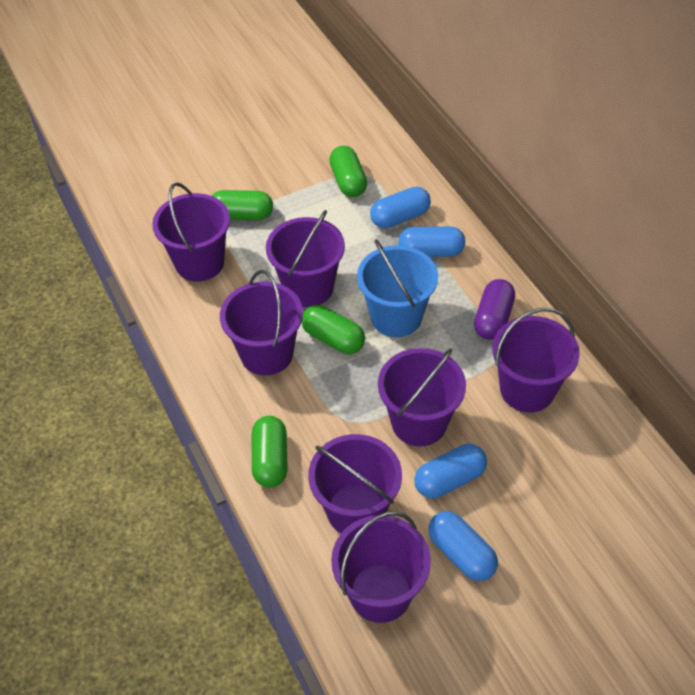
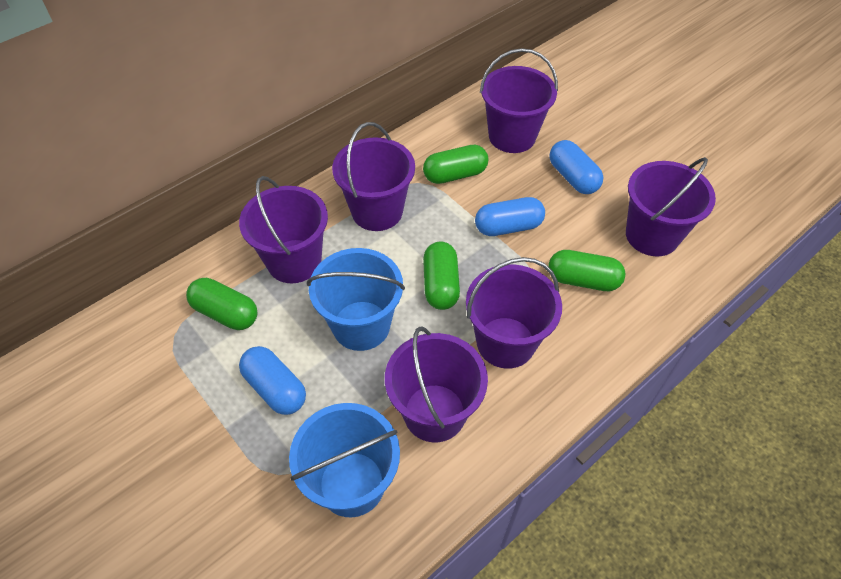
blue bucket: 1 -> 2
blue capsule: 4 -> 3
purple bucket: 7 -> 6
purple capsule: 1 -> 0

